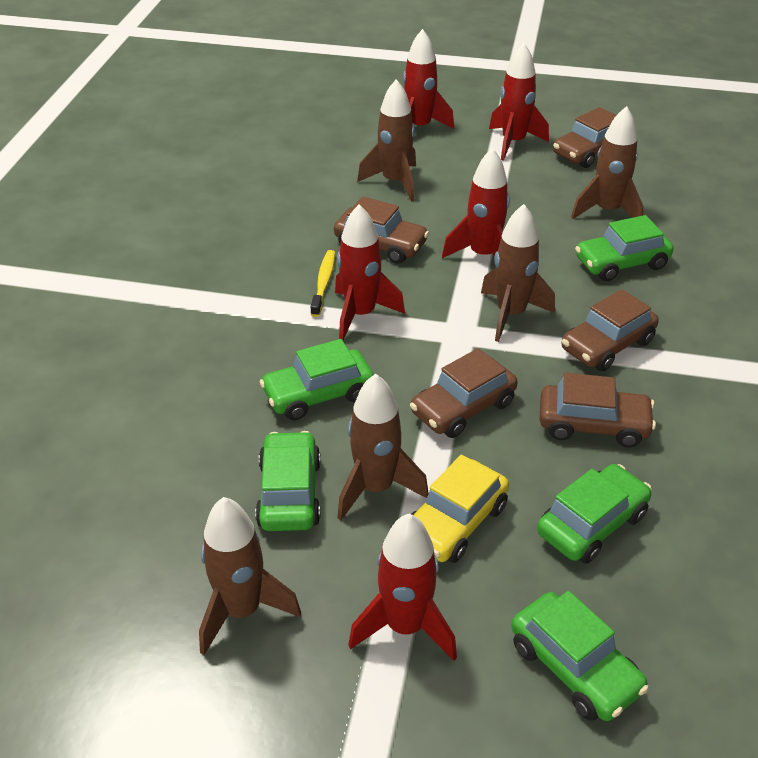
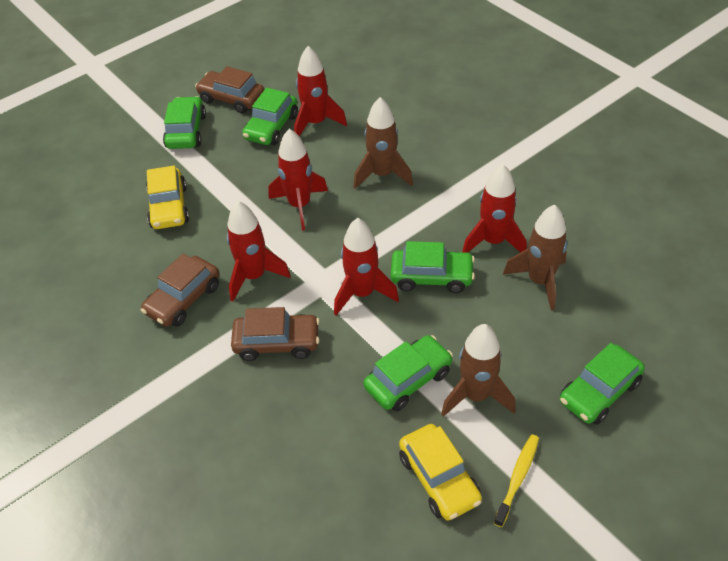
brown car: 5 -> 3
brown rocket: 5 -> 3
yellow car: 1 -> 2

